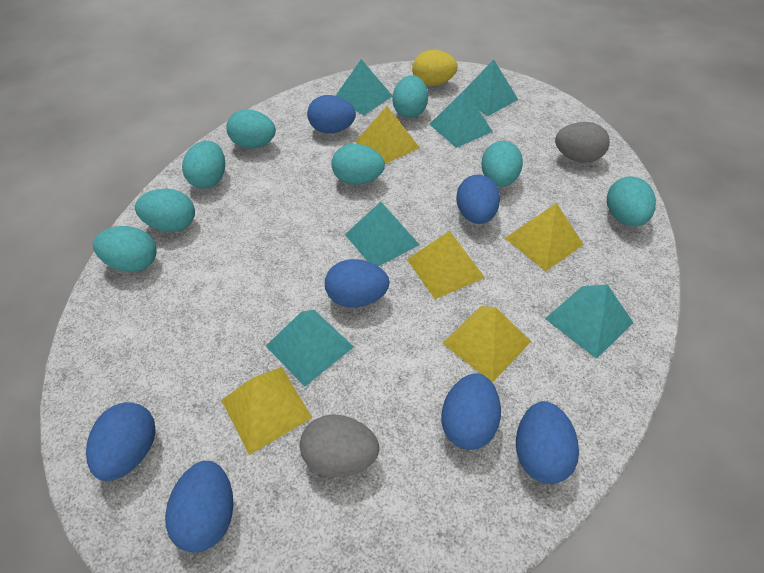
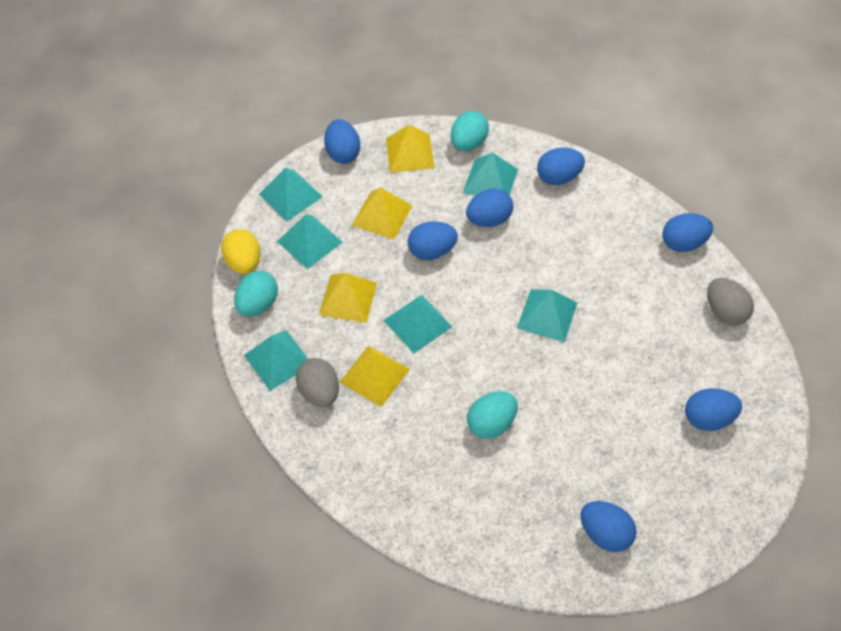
turquoise egg: 8 -> 3
yellow pyramid: 5 -> 4

